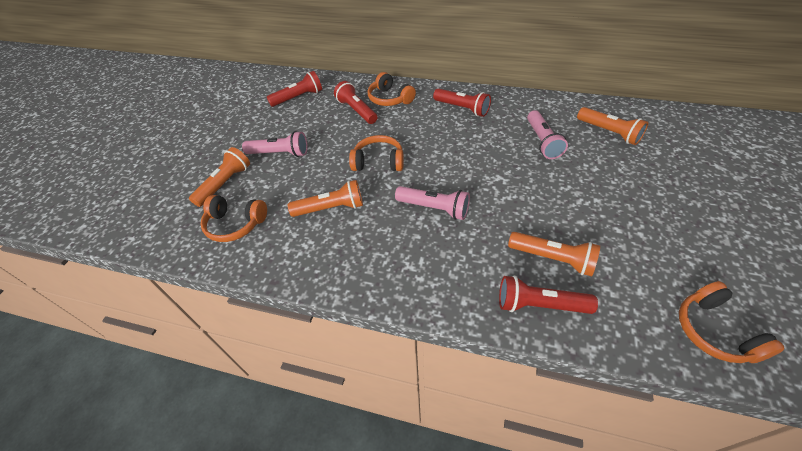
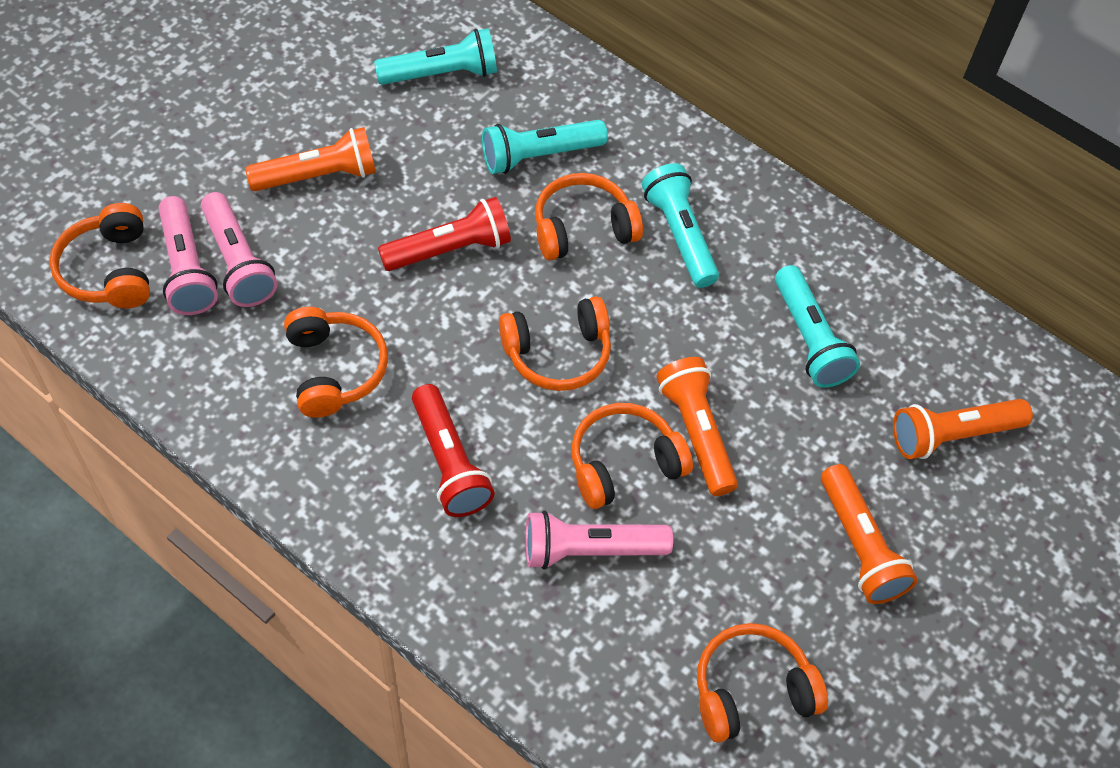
orange headphones: 4 -> 6
red flashlight: 4 -> 2
turquoise flashlight: 0 -> 4

